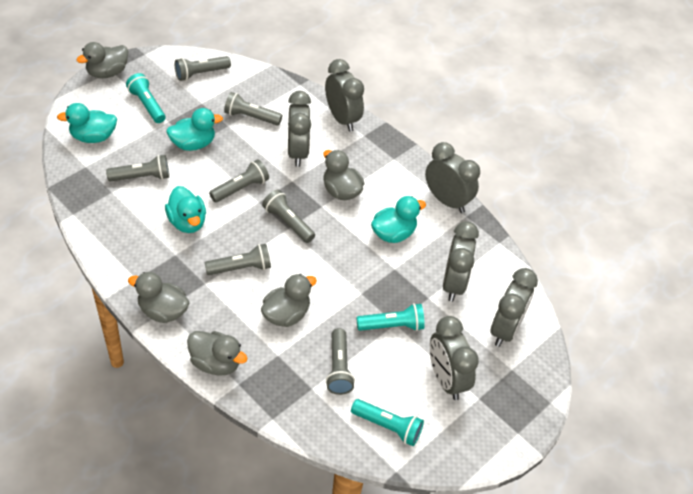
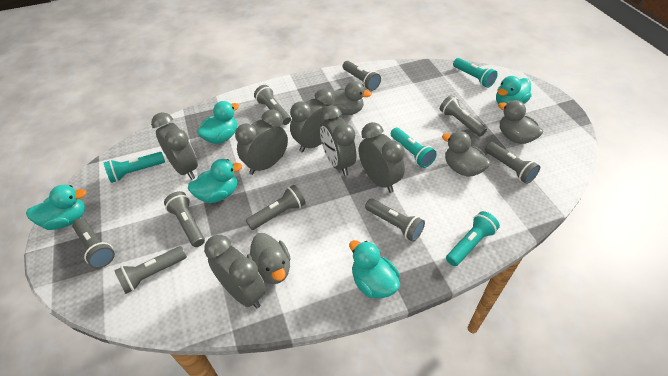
grey duck: 5 -> 4
grey flashlight: 7 -> 9
turquoise duck: 4 -> 5
turquoise flashlight: 3 -> 4

